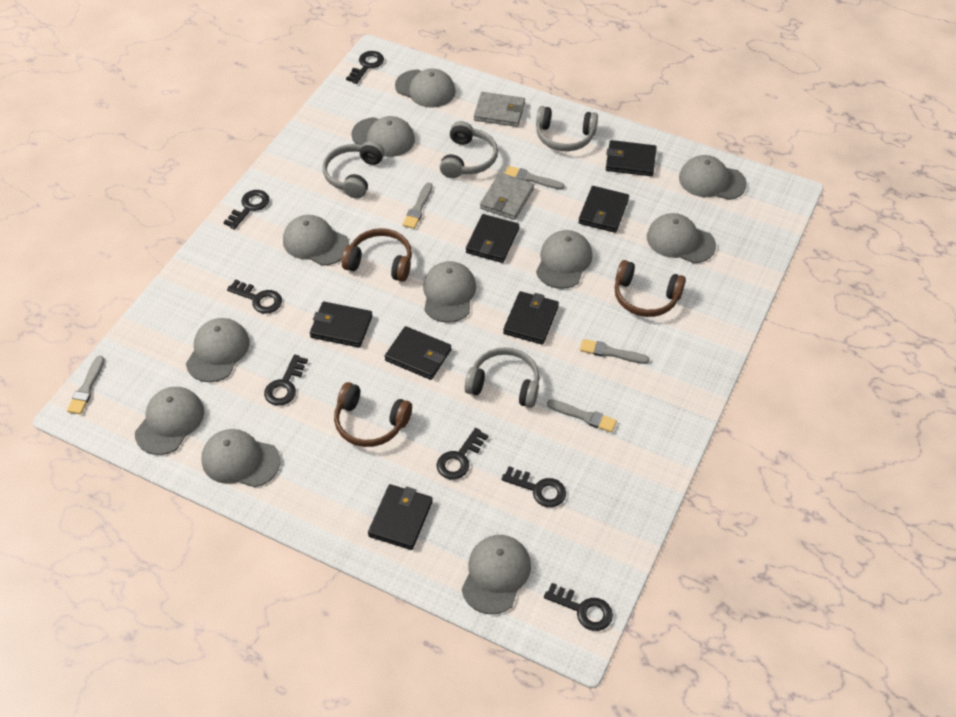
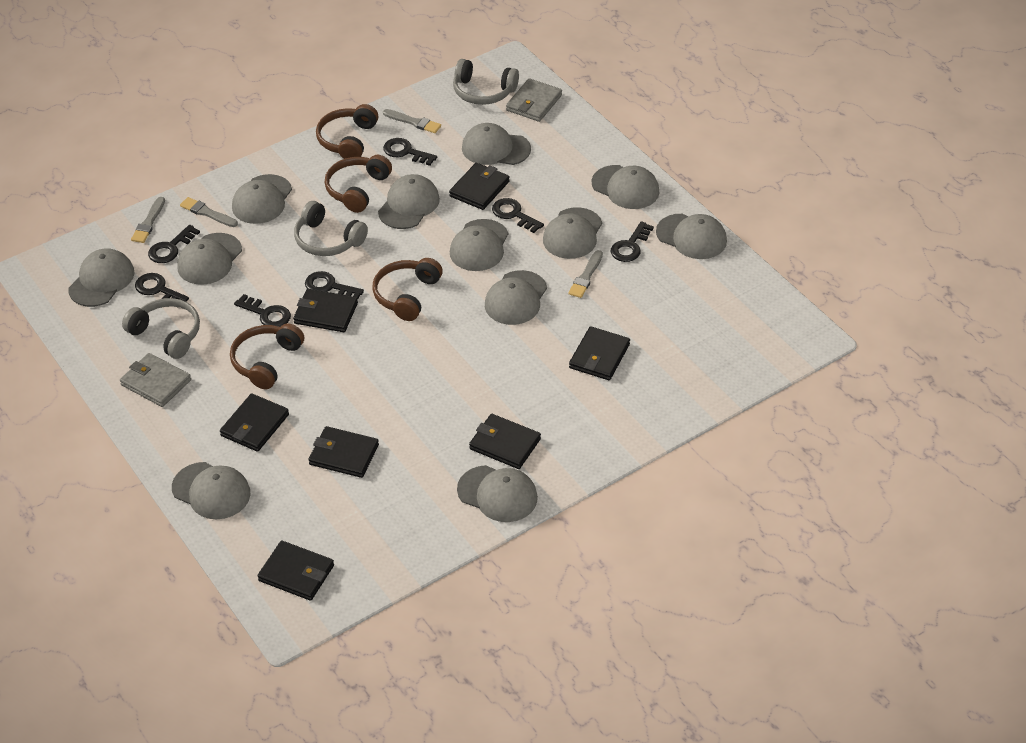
brown headphones: 3 -> 4
grey brush: 5 -> 4
grey cap: 11 -> 12
grey headphones: 4 -> 3

